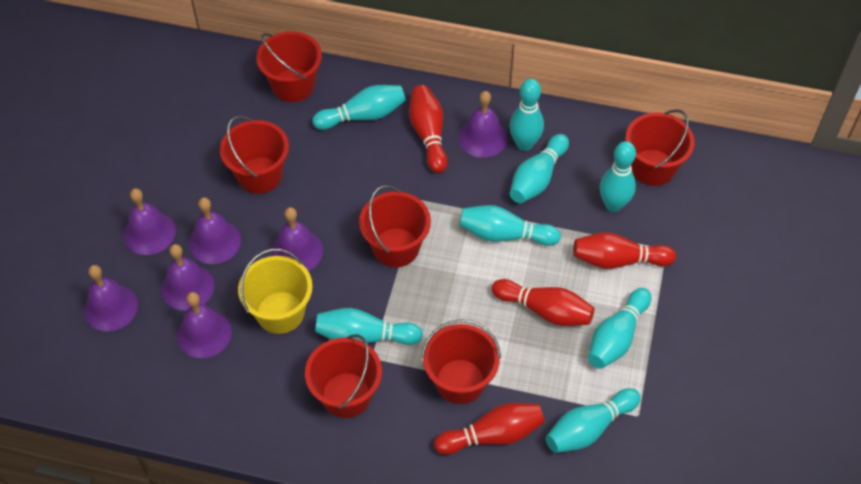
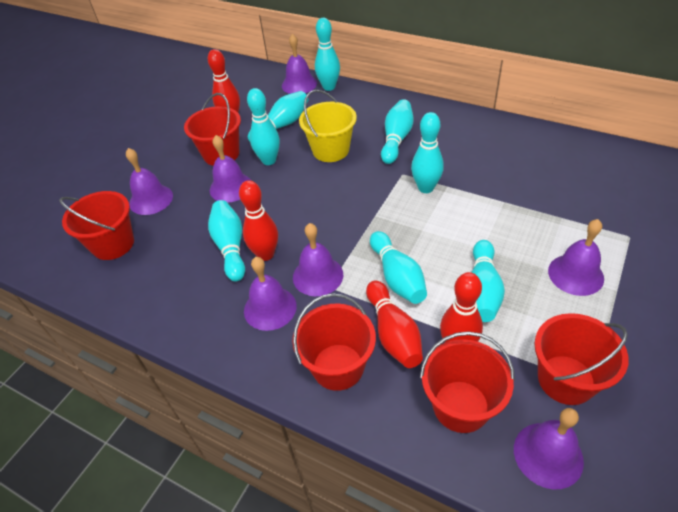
red bucket: 6 -> 5

